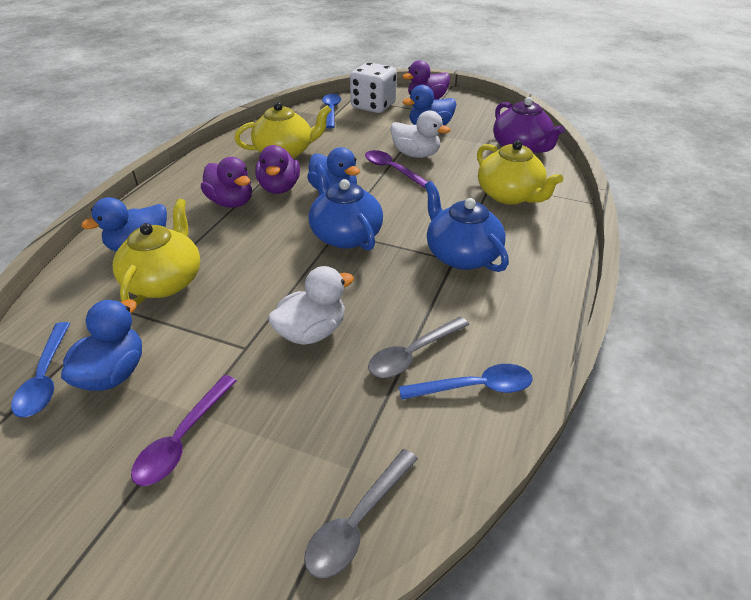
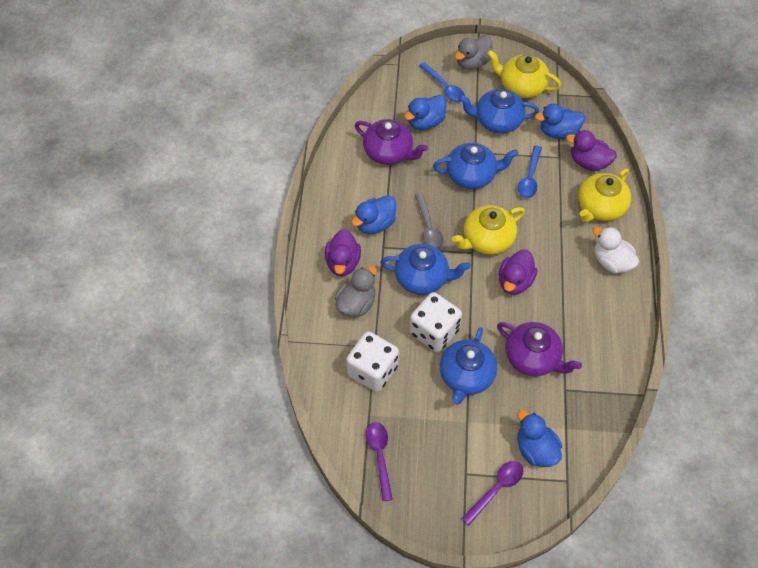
blue spoon: 3 -> 2
blue teapot: 2 -> 4
grey duck: 0 -> 2
grey spoon: 2 -> 1
purple teapot: 1 -> 2
white dice: 1 -> 2
white duck: 2 -> 1

